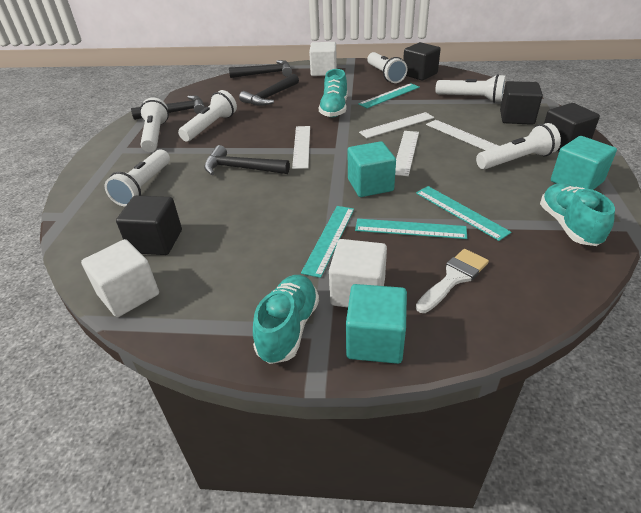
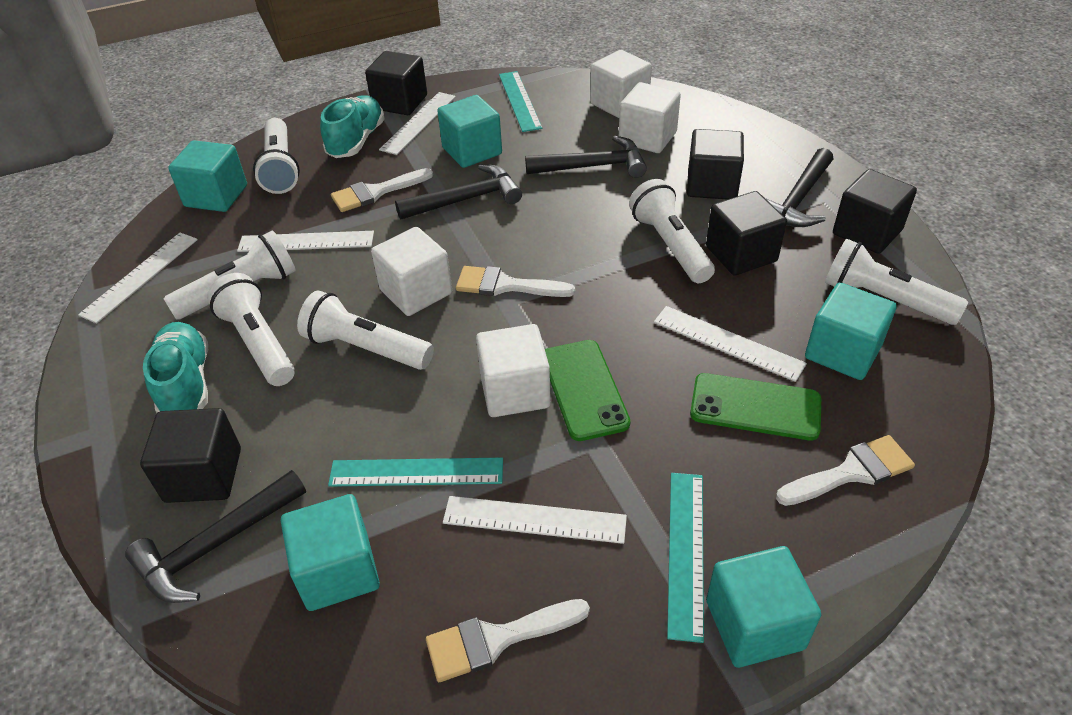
black cube: 4 -> 5
green phone: 0 -> 2
turquoise cube: 3 -> 5
turquoise ruler: 4 -> 3
turquoise shoe: 3 -> 2
white brush: 1 -> 4
white cube: 3 -> 4
white ruler: 4 -> 5

